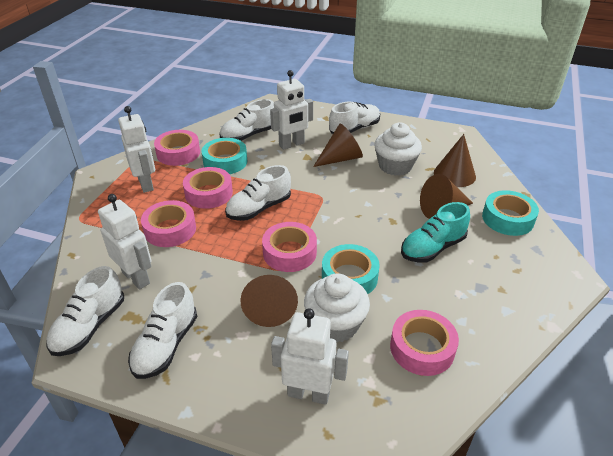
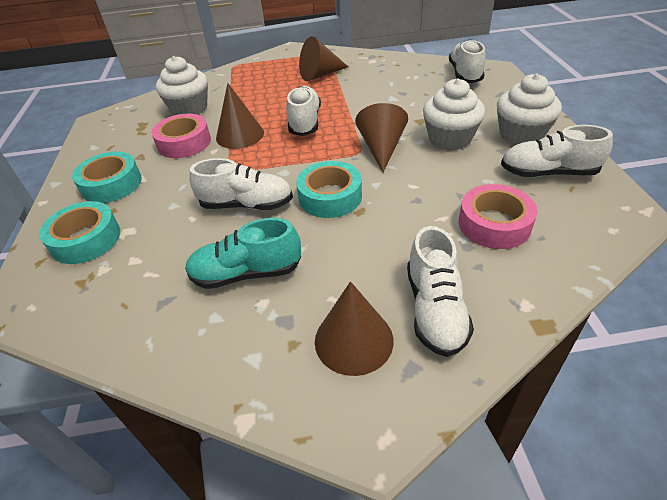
pink tape: 5 -> 2
white cupcake: 2 -> 3
white robot: 4 -> 0

